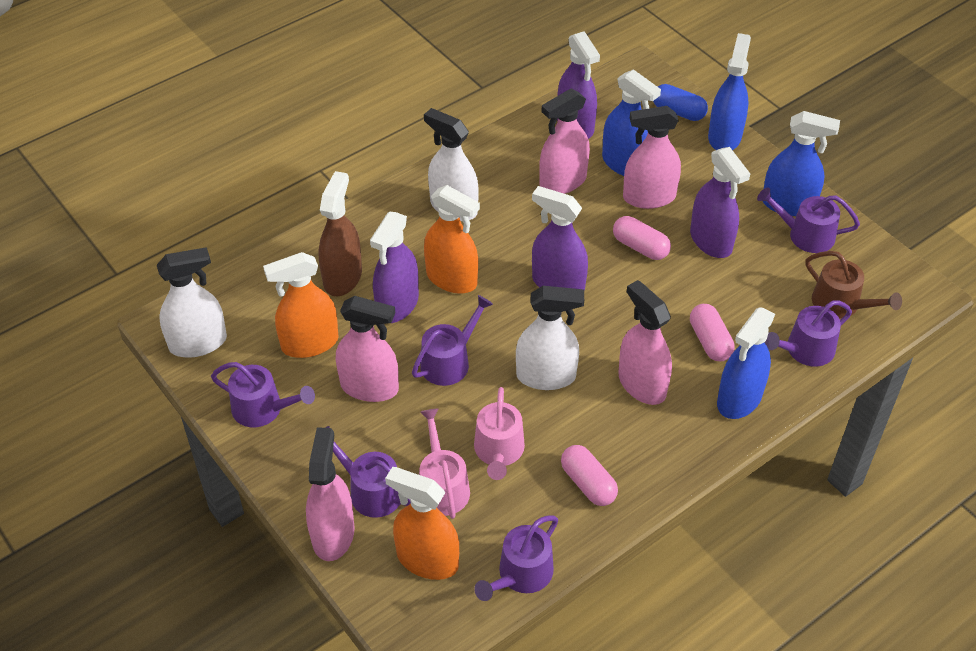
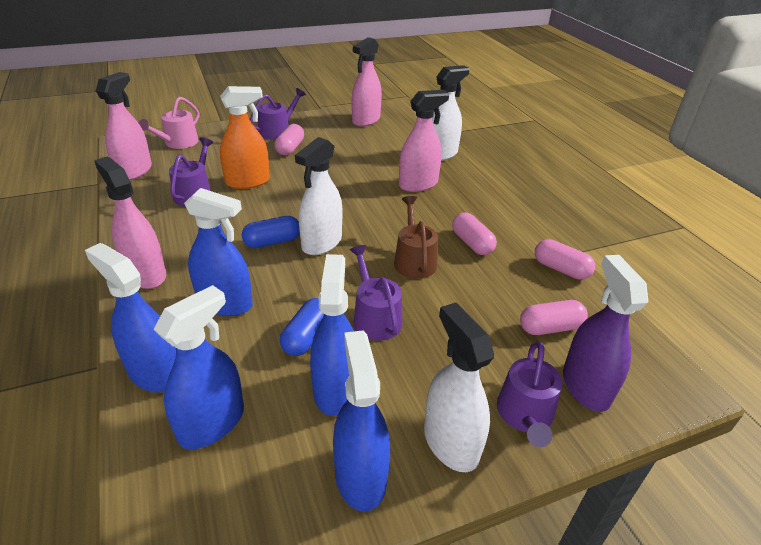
blue capsule: 1 -> 2
blue spray bottle: 4 -> 5
brown spray bottle: 1 -> 0
orange spray bottle: 3 -> 1
pink capsule: 3 -> 4
pink spray bottle: 5 -> 4
pink watering can: 2 -> 1
purple spray bottle: 4 -> 1
purple watering can: 6 -> 4

